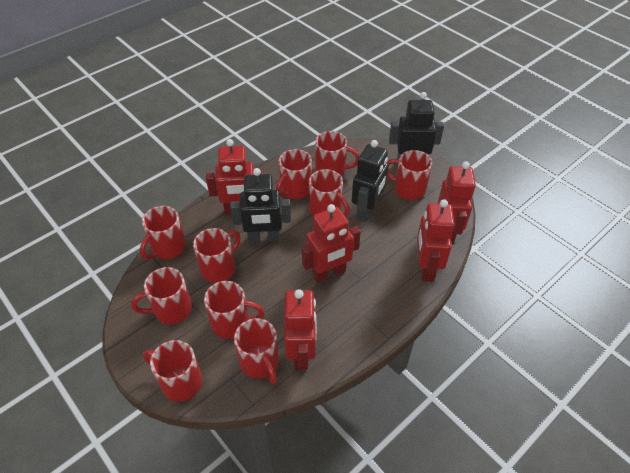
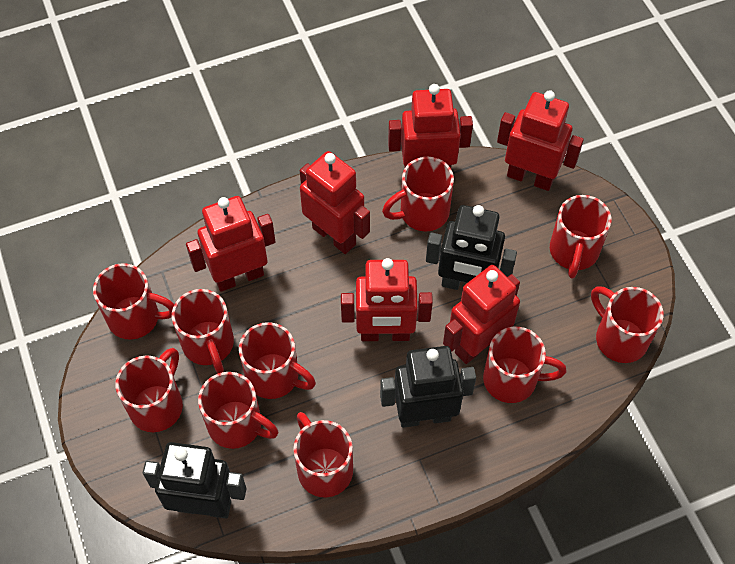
red robot: 5 -> 6

